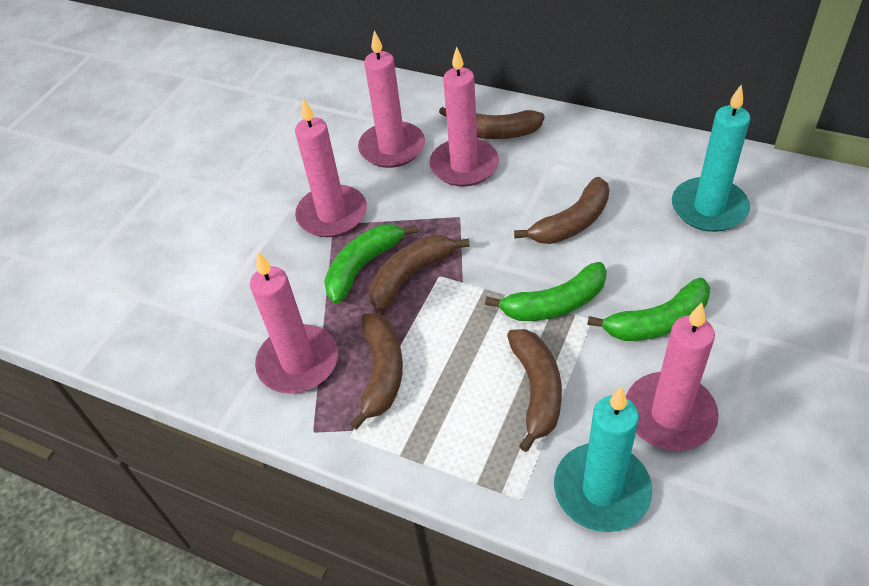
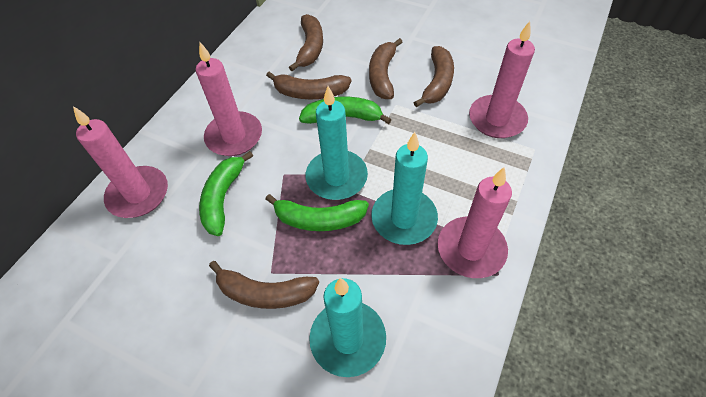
pink candle: 5 -> 4
turquoise candle: 2 -> 3

